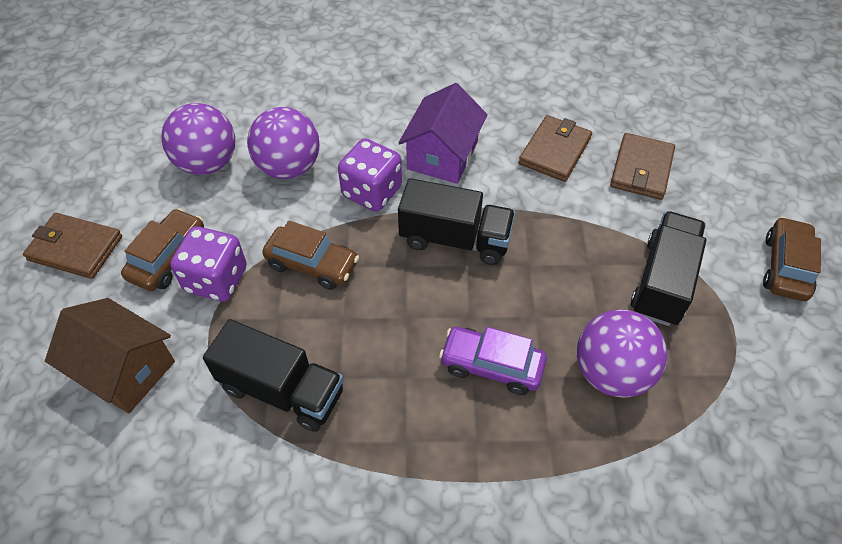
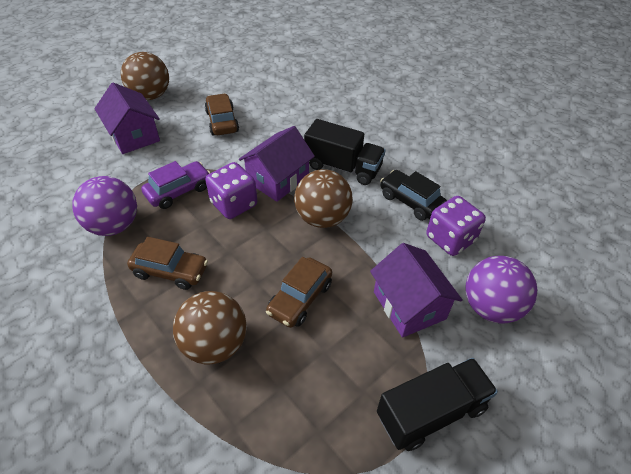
black car: 0 -> 1
black truck: 3 -> 2
brown ball: 0 -> 3
brown house: 1 -> 0
brown wallet: 3 -> 0
purple ball: 3 -> 2
purple house: 1 -> 3

